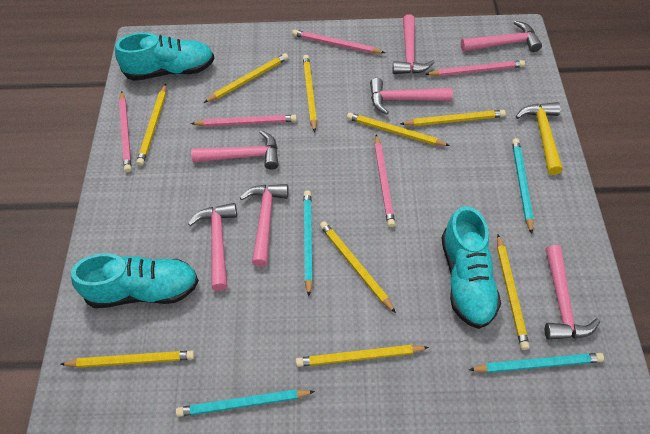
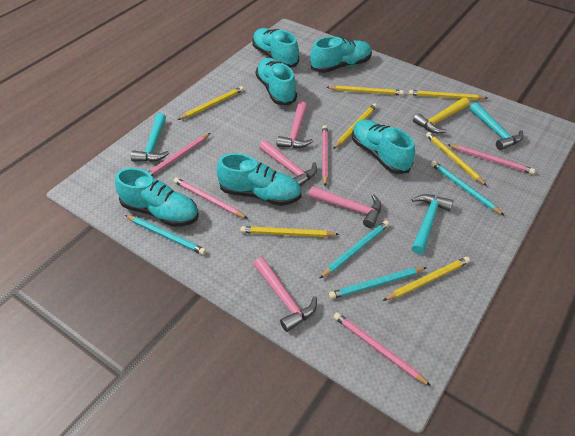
pink hammer: 7 -> 4
turquoise hammer: 0 -> 3
turquoise shoe: 3 -> 6
yellow pencil: 9 -> 7

